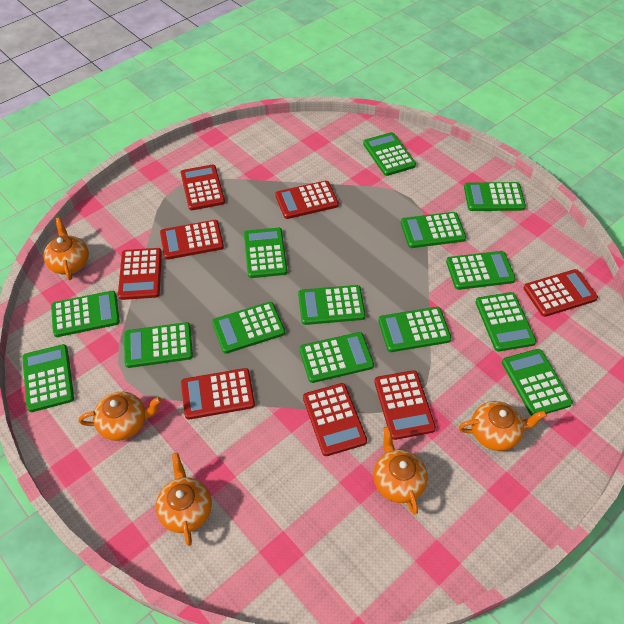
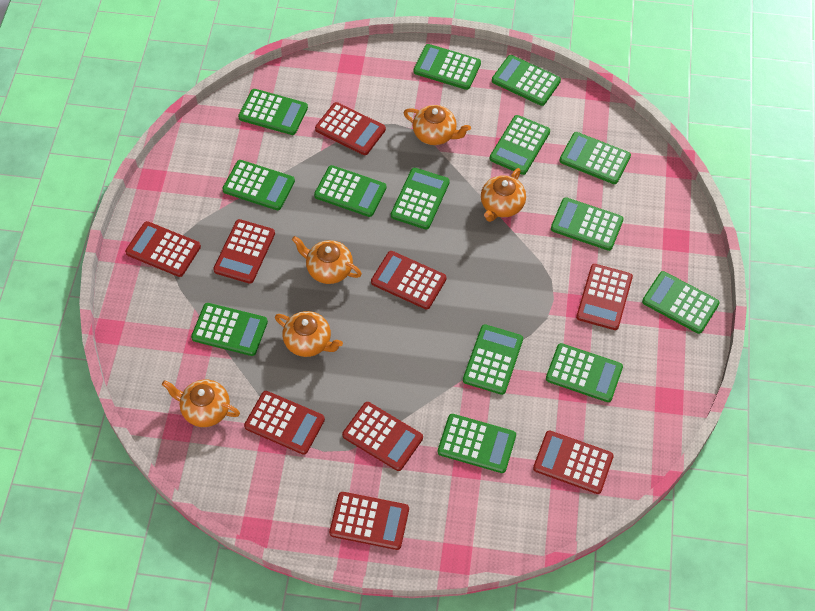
red calculator: 8 -> 9

